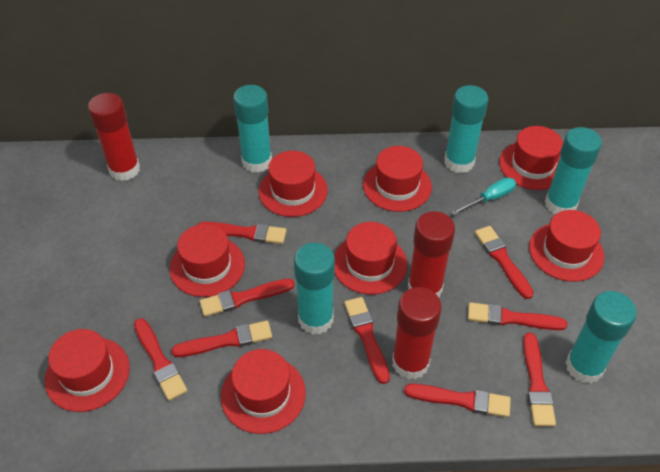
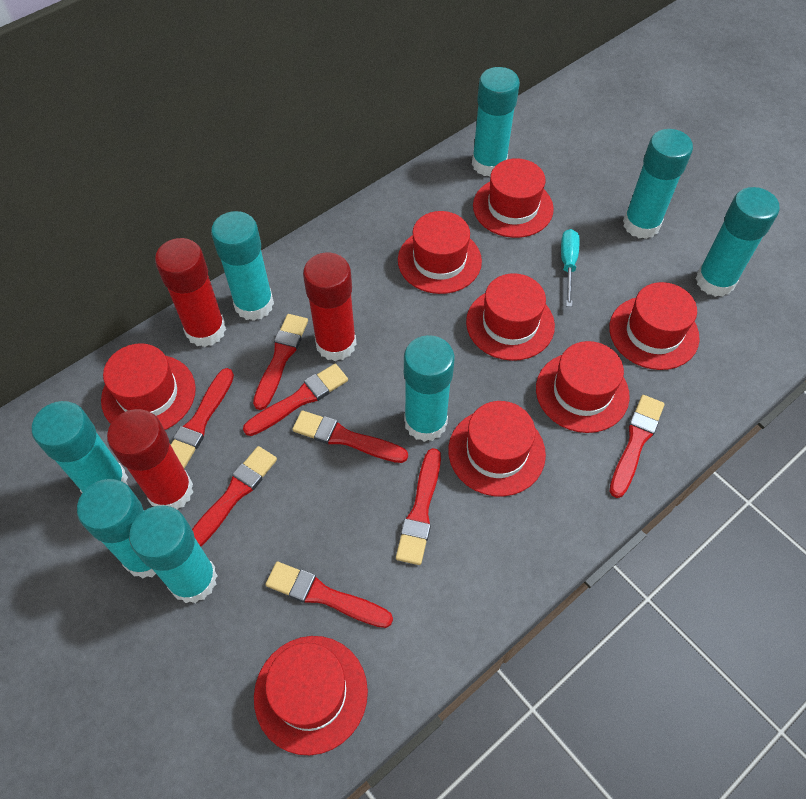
red brush: 9 -> 8
turquoise glue stick: 5 -> 8

